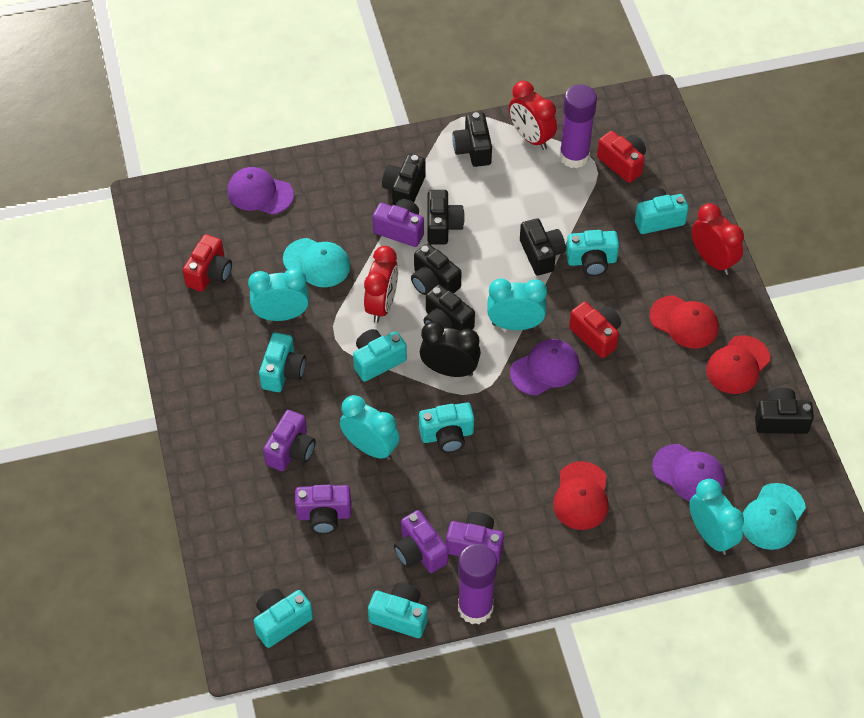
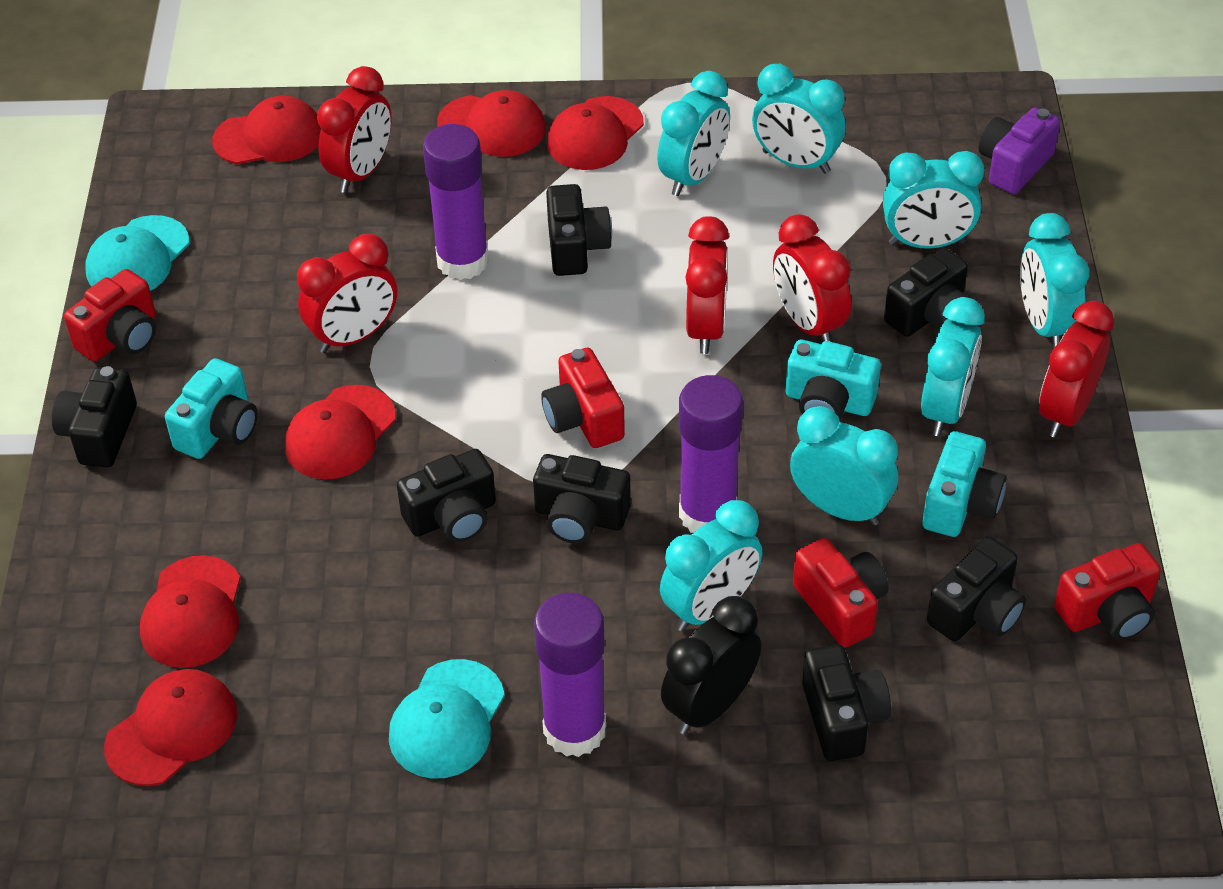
purple camera: 5 -> 1
purple cap: 3 -> 0
purple glue stick: 2 -> 3
red camera: 3 -> 4
red cap: 3 -> 6
red clock: 3 -> 5
turquoise camera: 7 -> 3
turquoise clock: 4 -> 7

